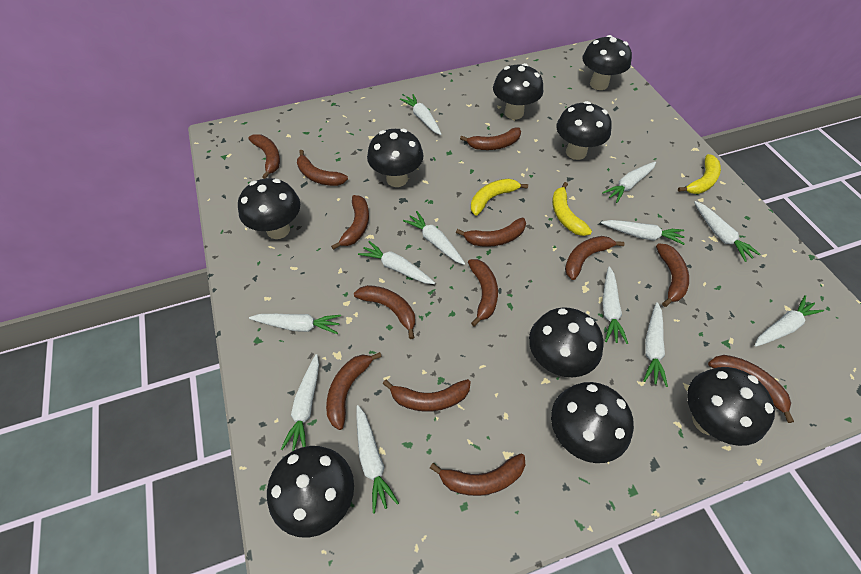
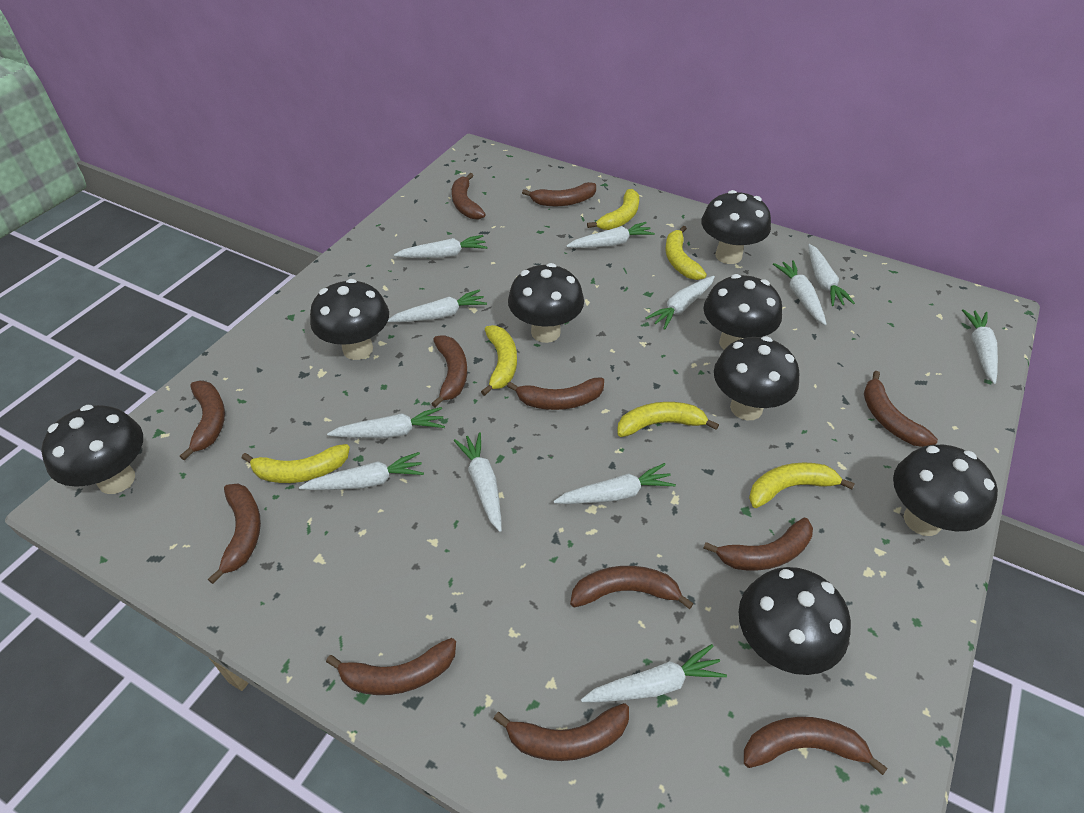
black mushroom: 9 -> 8
brown banana: 13 -> 12
yellow banana: 3 -> 6

